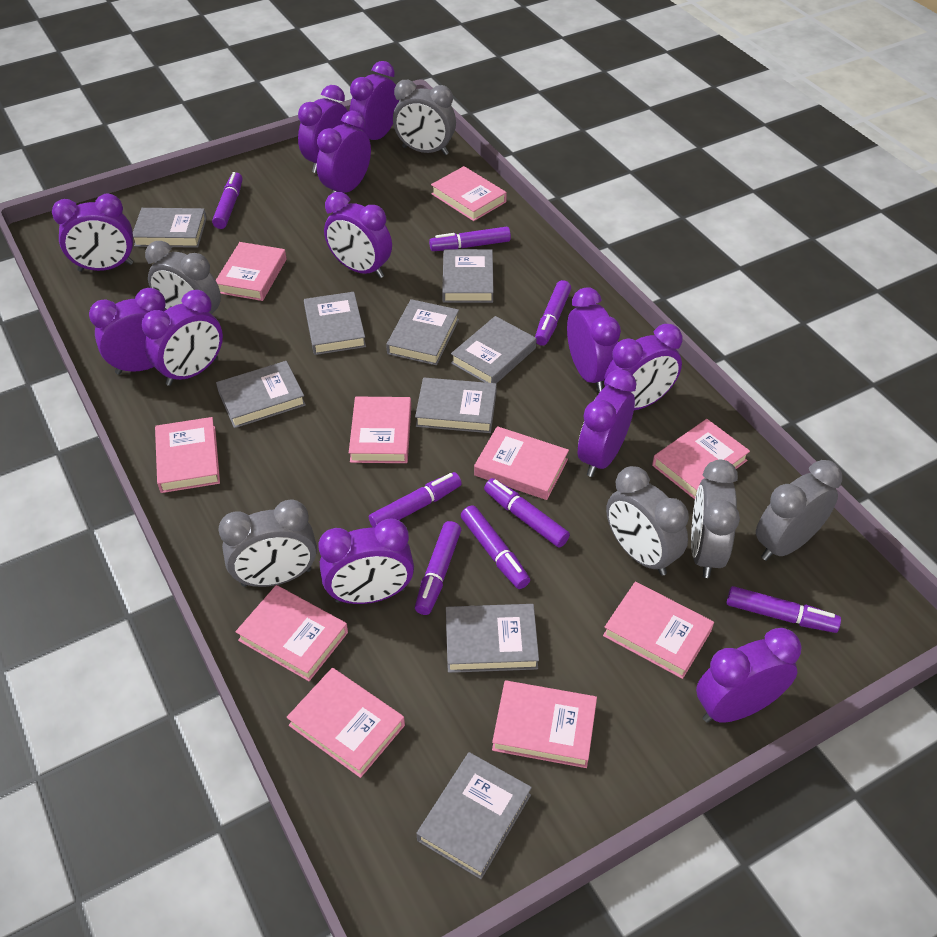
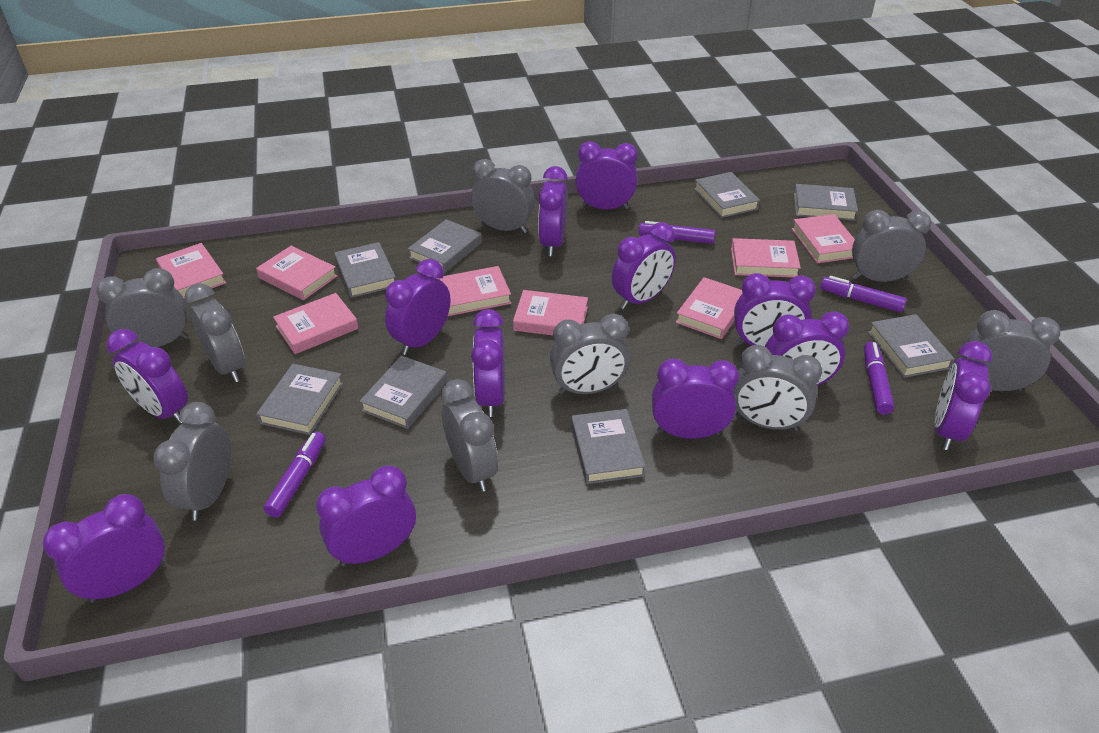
grey book: 9 -> 8
grey clock: 6 -> 9
pink book: 10 -> 8
purple marker: 8 -> 4

